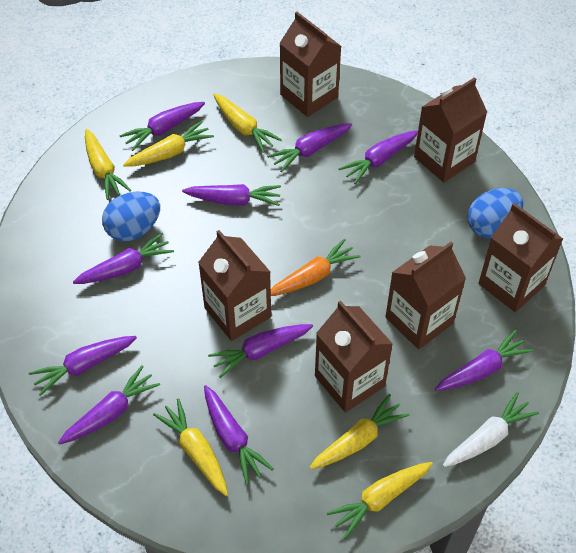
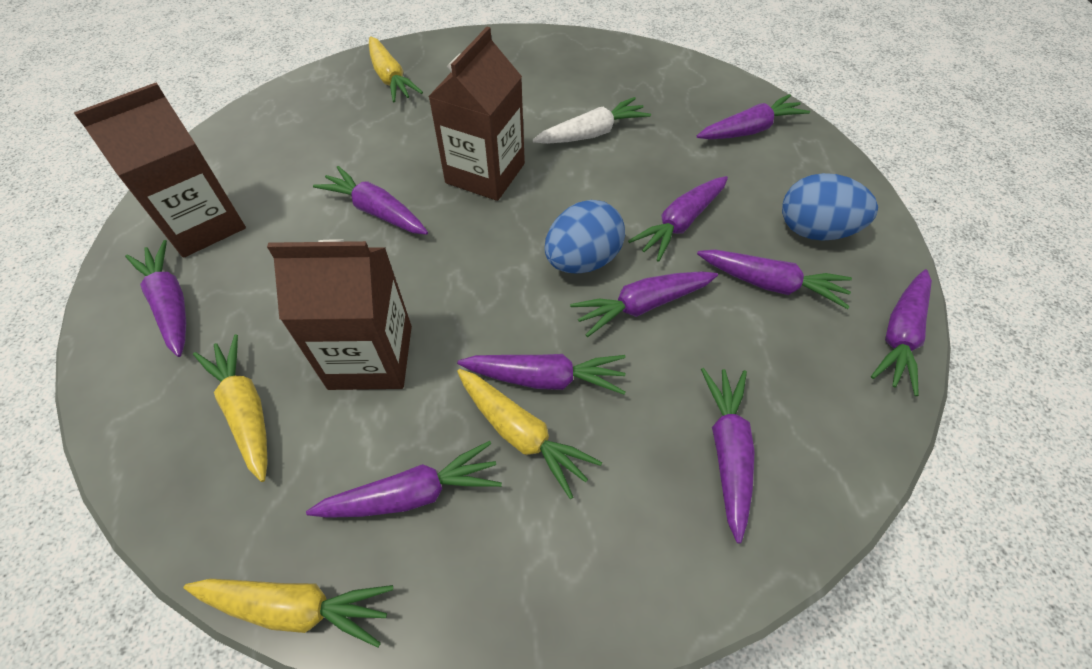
brown carton: 6 -> 3
orange carrot: 1 -> 0
yellow carrot: 6 -> 4

